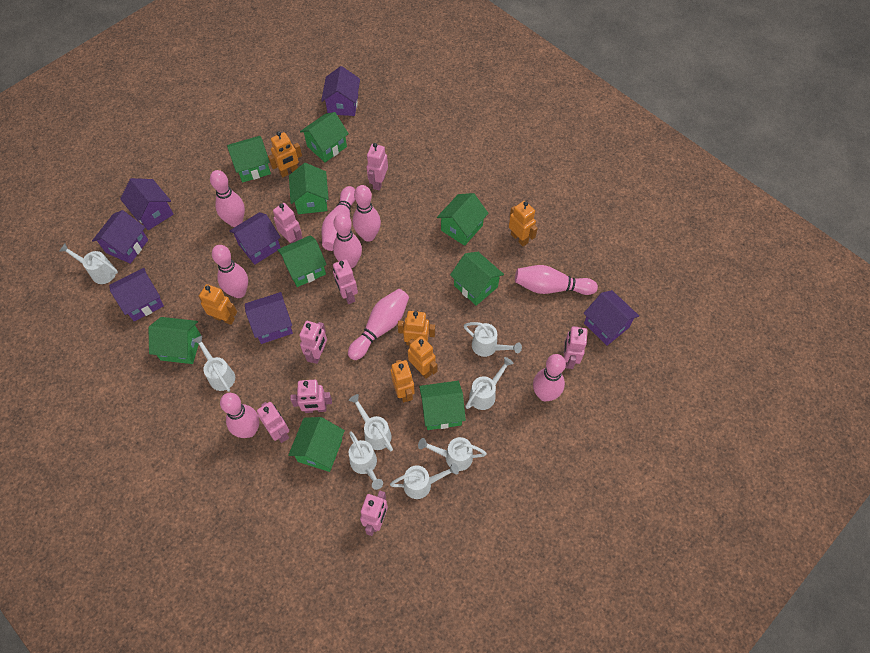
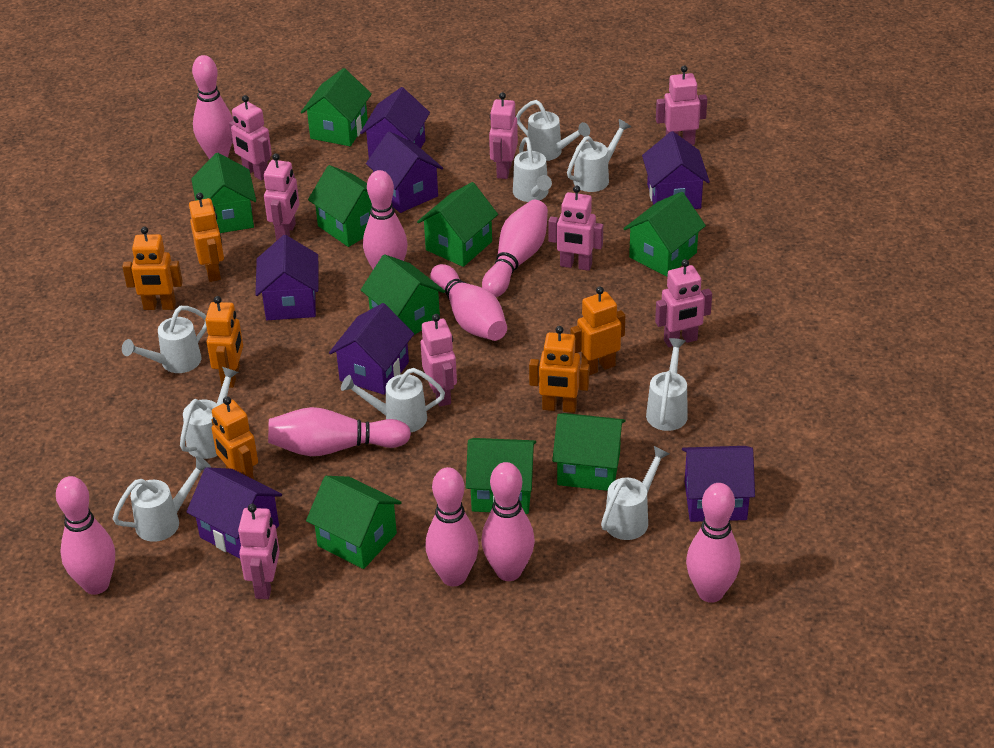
white watering can: 8 -> 9

